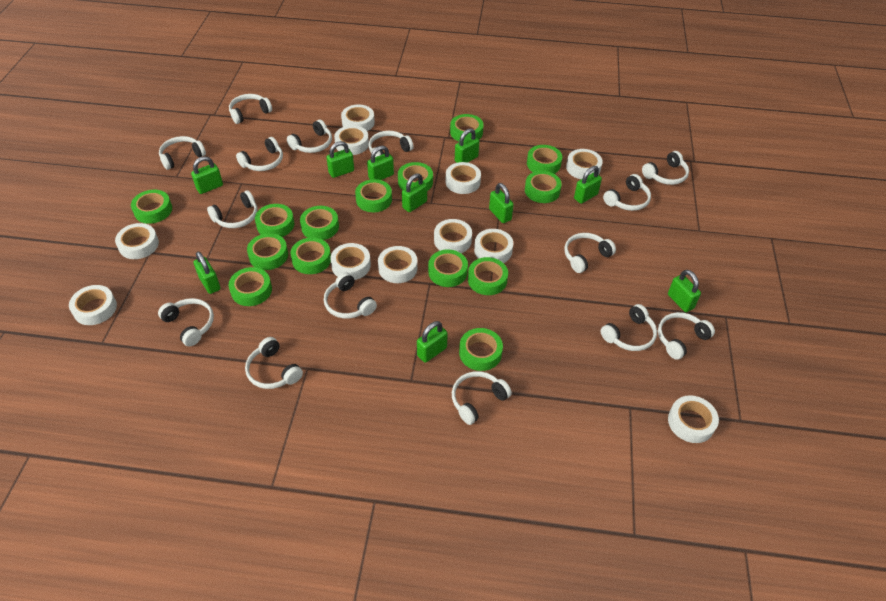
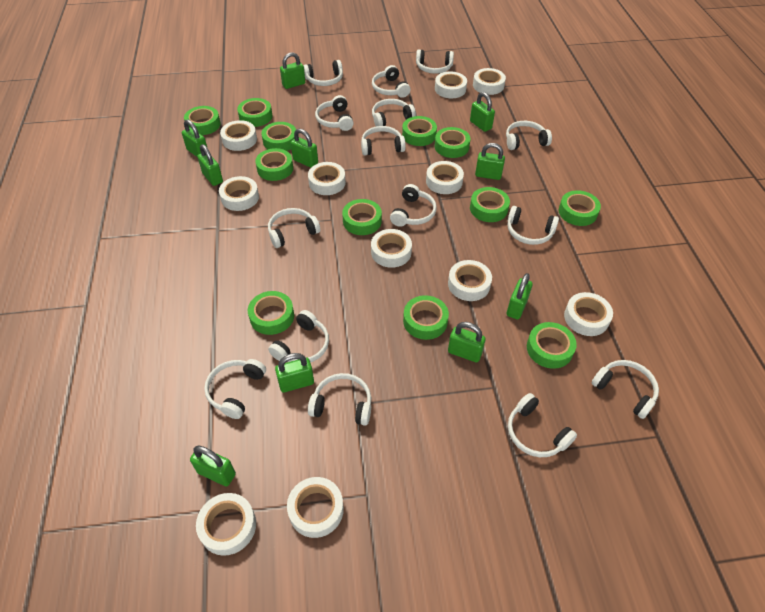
green tape: 14 -> 12

